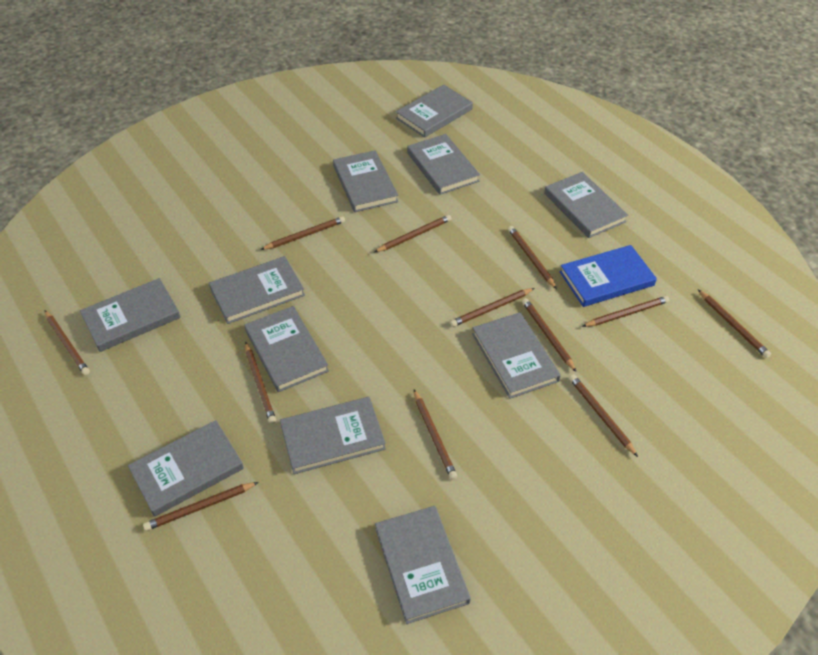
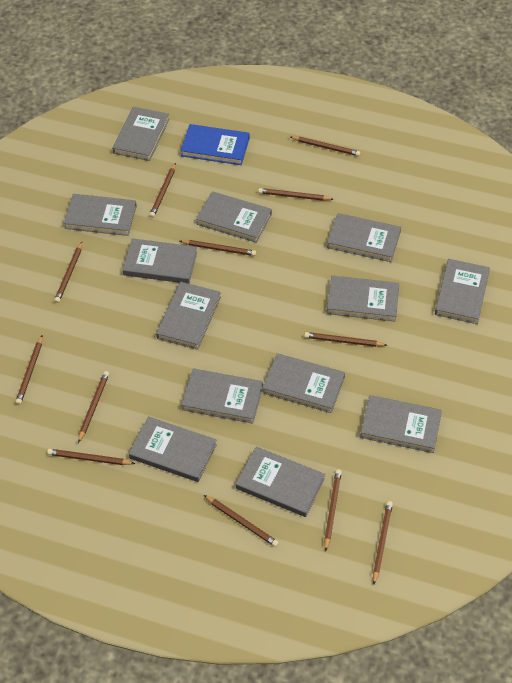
grey book: 11 -> 13

